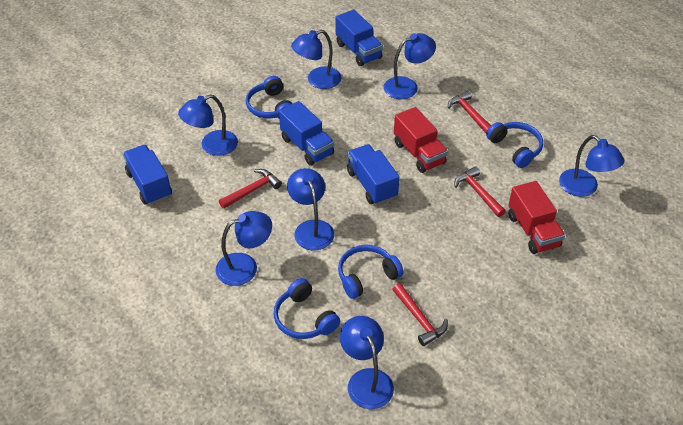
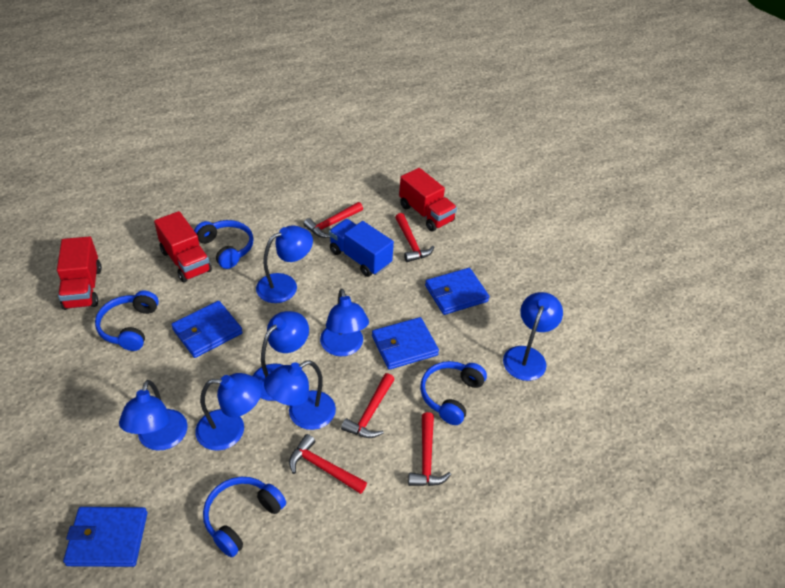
blue truck: 4 -> 1
blue wallet: 0 -> 4
red hammer: 4 -> 5
red truck: 2 -> 3

